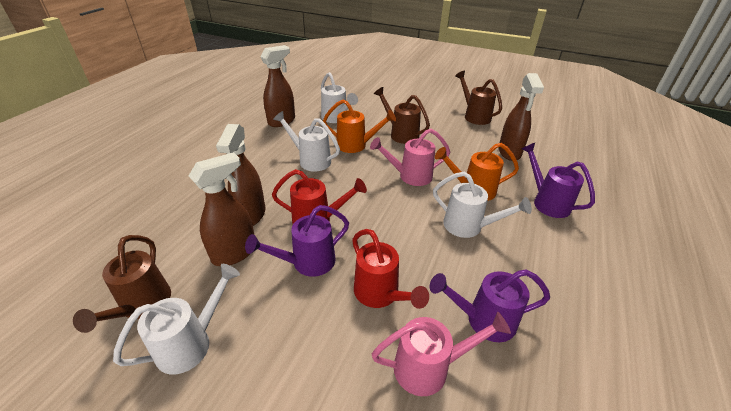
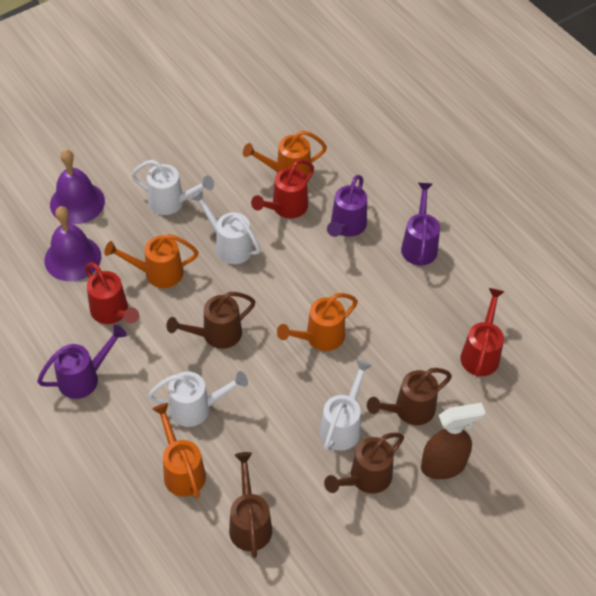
brown spray bottle: 4 -> 1
brown watering can: 3 -> 4
orange watering can: 2 -> 4
pink watering can: 2 -> 0
purple bell: 0 -> 2
red watering can: 2 -> 3

